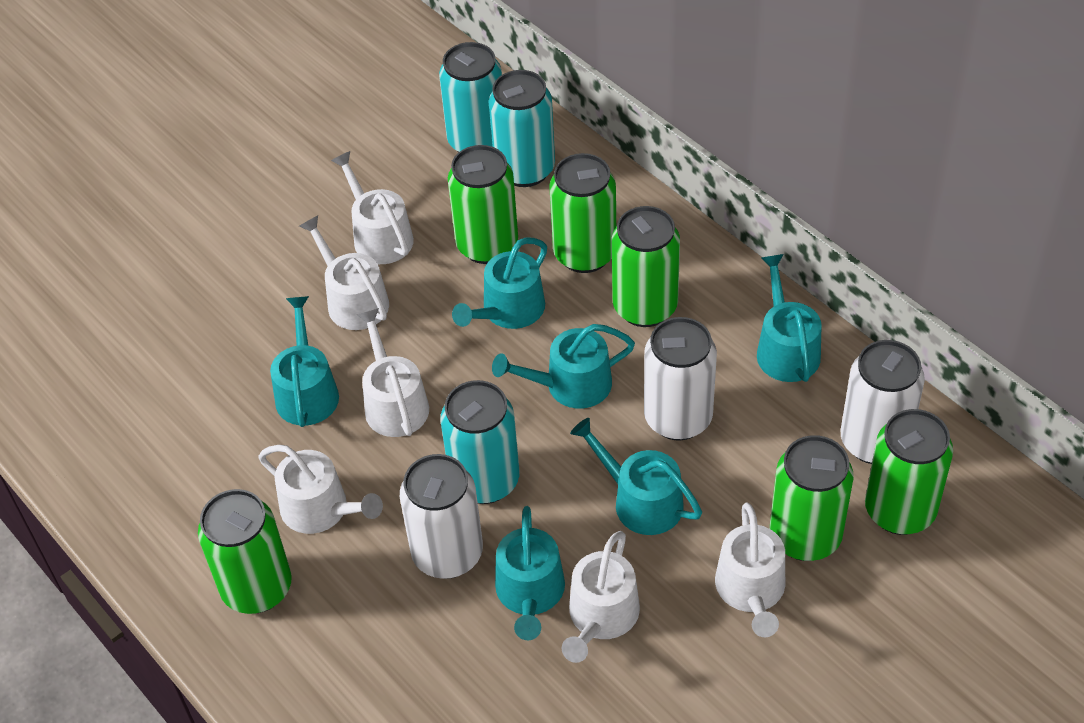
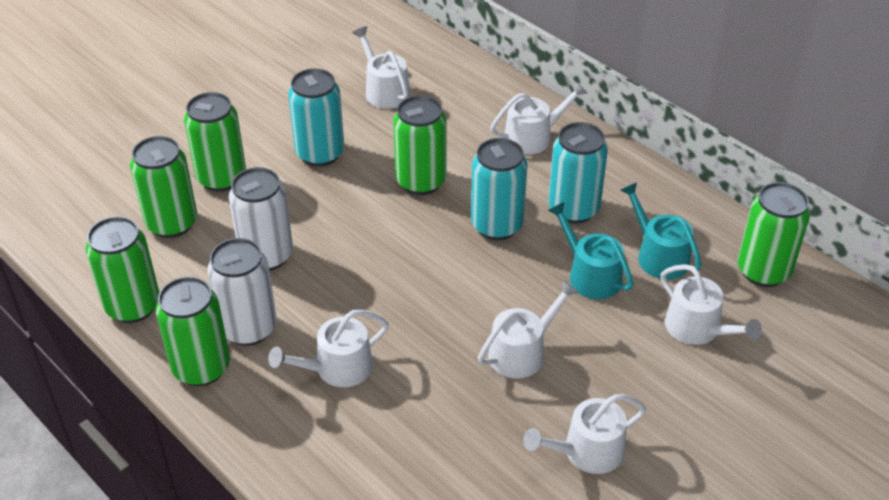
turquoise watering can: 6 -> 2
white can: 3 -> 2

